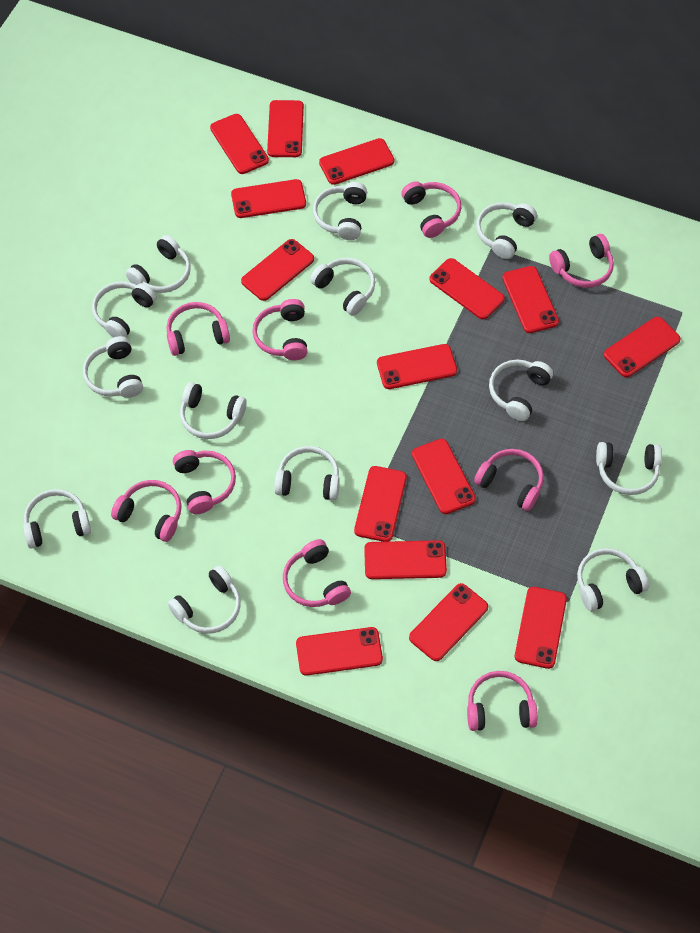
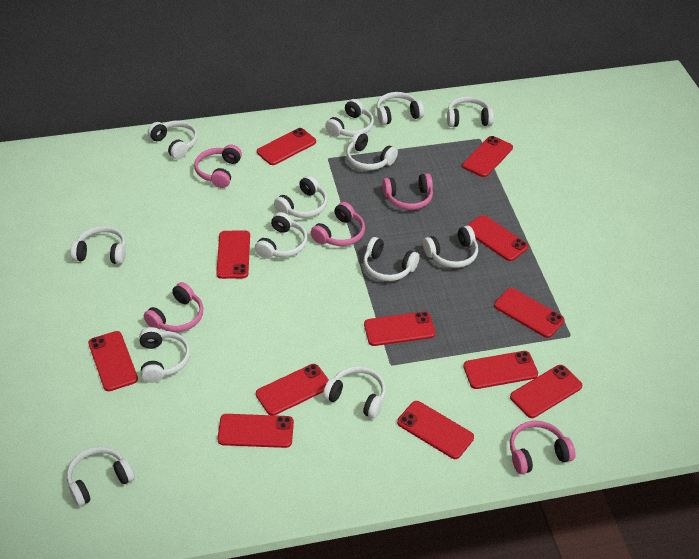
pink headphones: 9 -> 5
red phone: 15 -> 12

